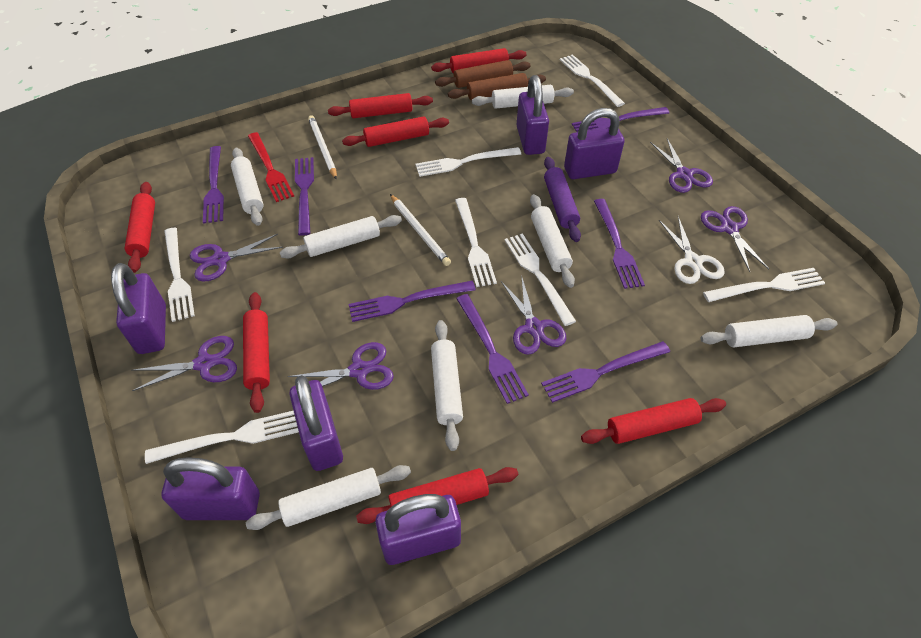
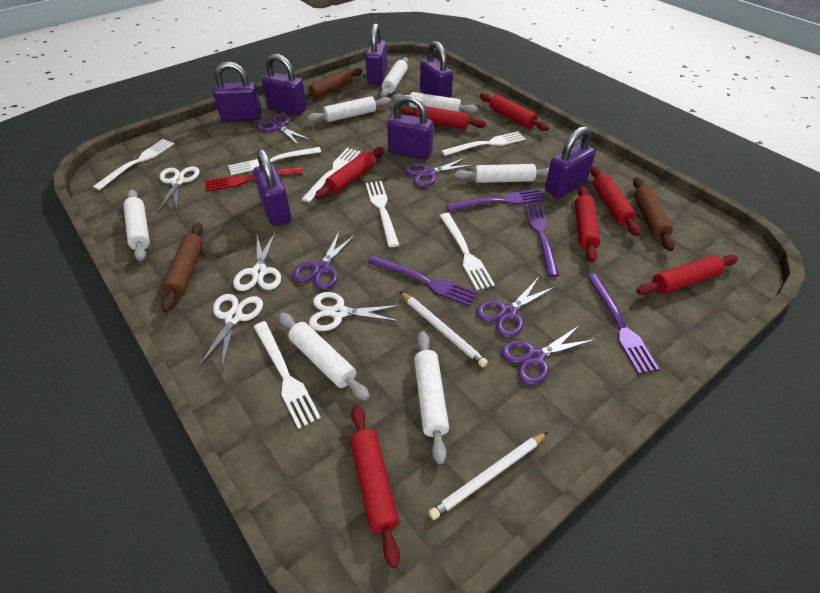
brown rolling pin: 2 -> 3
purple fork: 7 -> 4
purple padlock: 6 -> 7
purple rolling pin: 1 -> 0
purple scissors: 6 -> 5
white scissors: 1 -> 4

